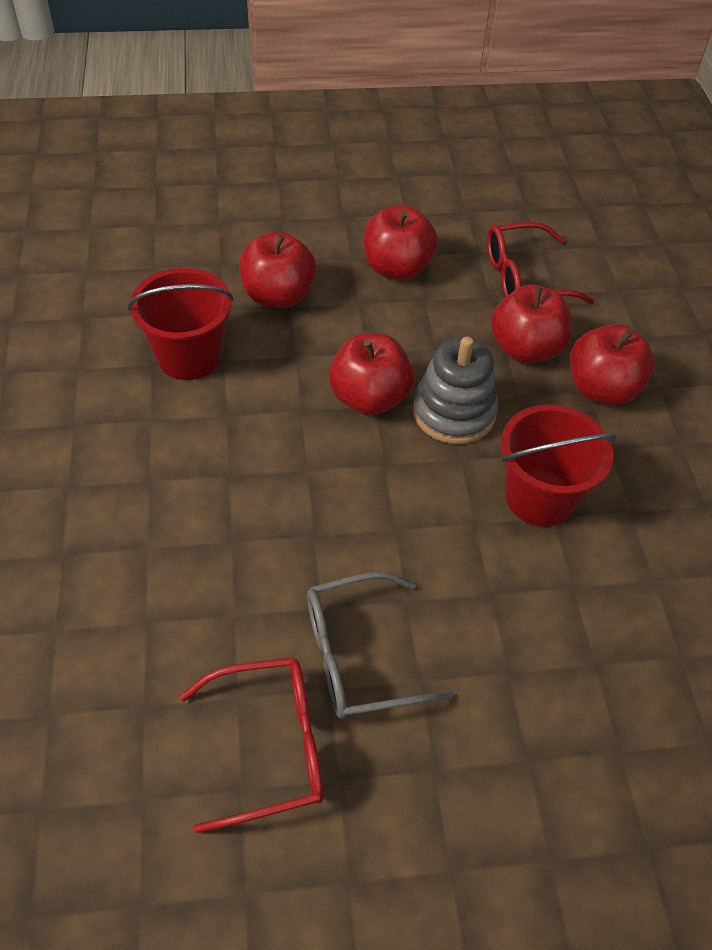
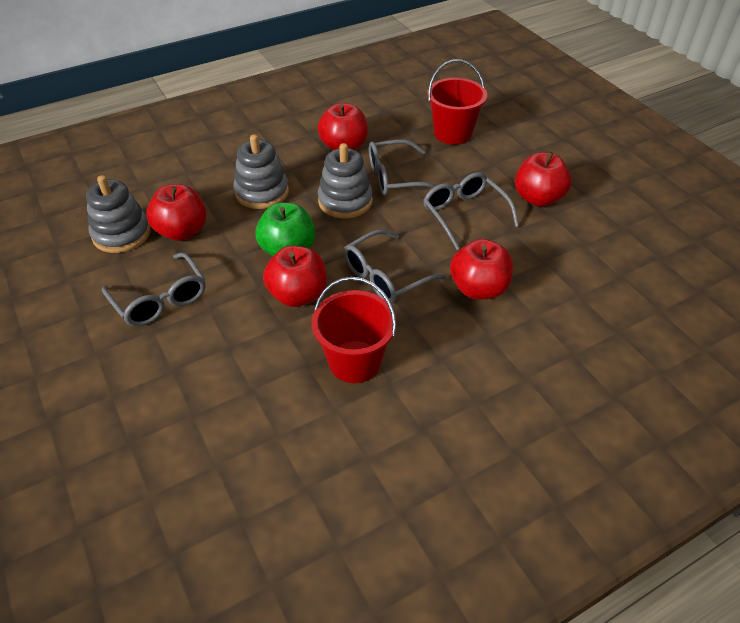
green apple: 0 -> 1
grey glasses: 1 -> 4
grey stacking toy: 1 -> 3
red glasses: 2 -> 0

